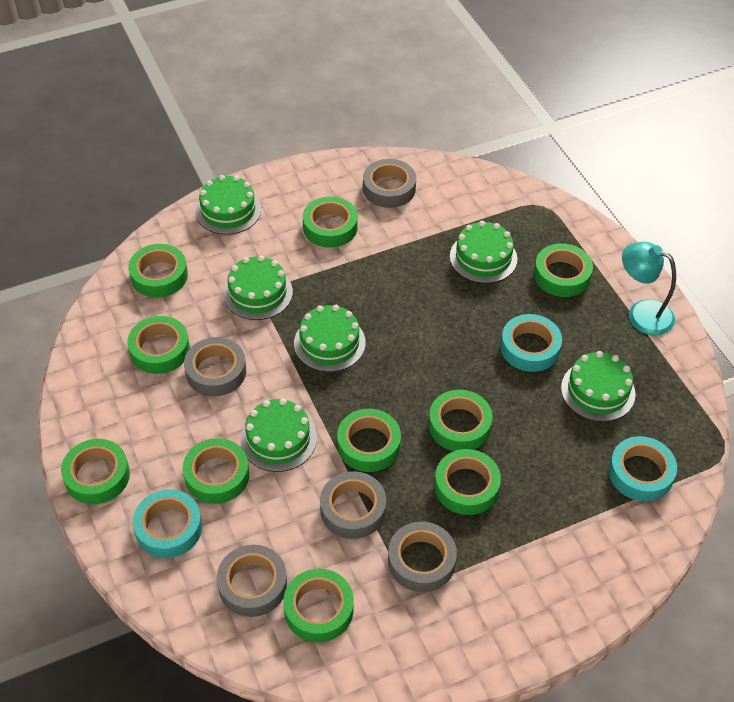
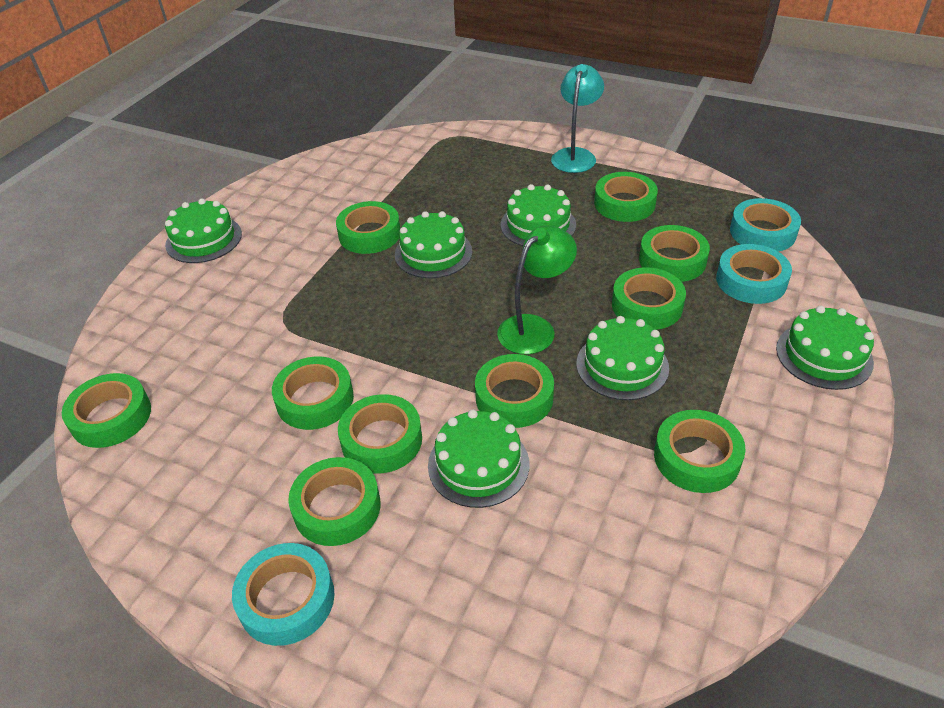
green lamp: 0 -> 1
grey tape: 5 -> 0

